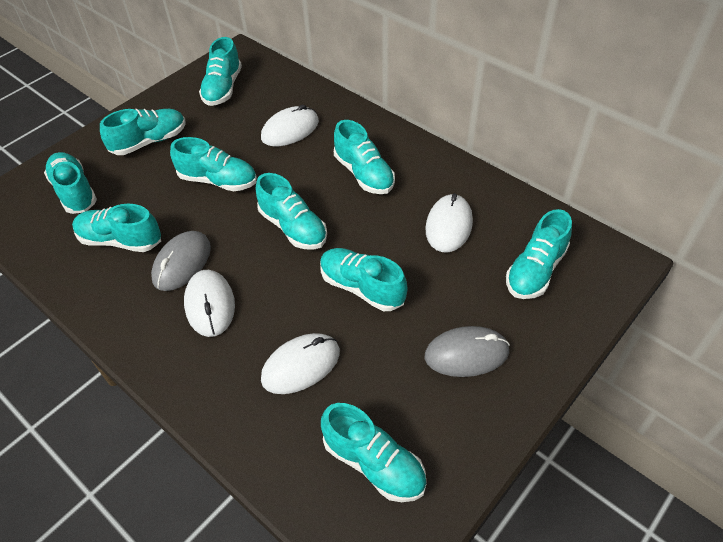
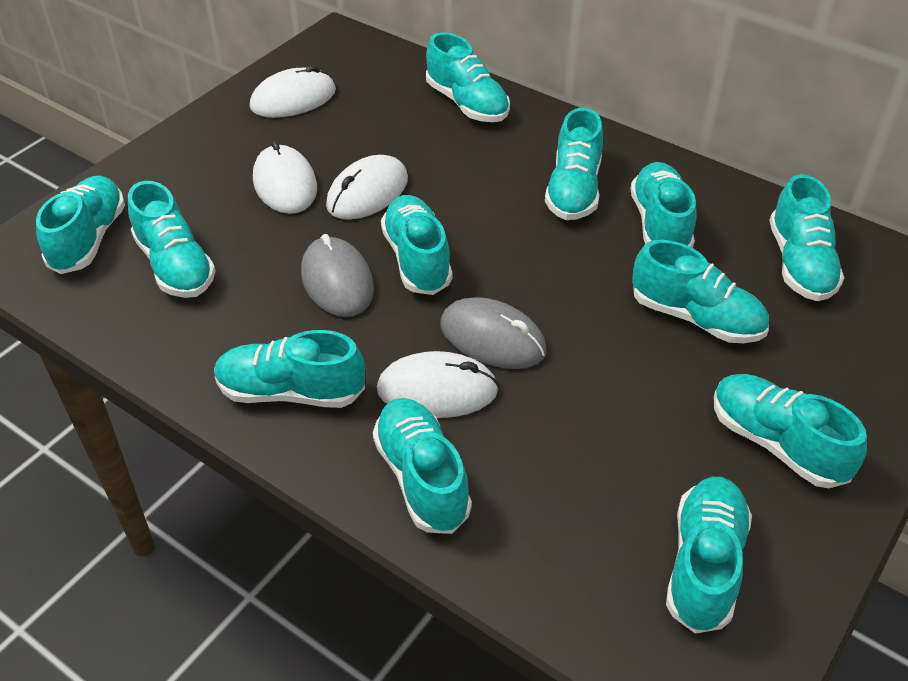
turquoise shoe: 10 -> 12

